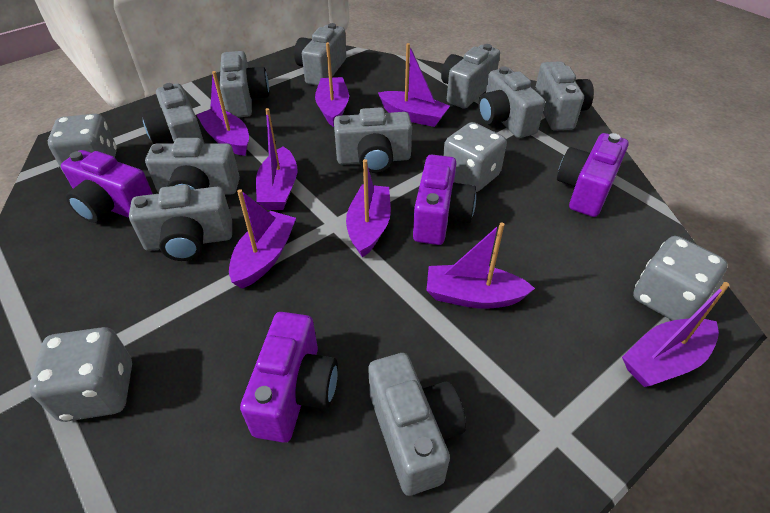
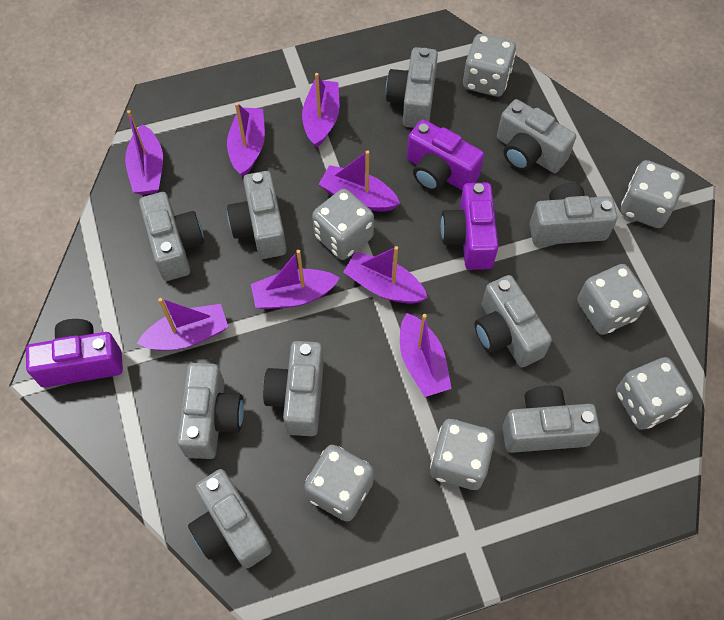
grey dice: 4 -> 7
purple camera: 4 -> 3

